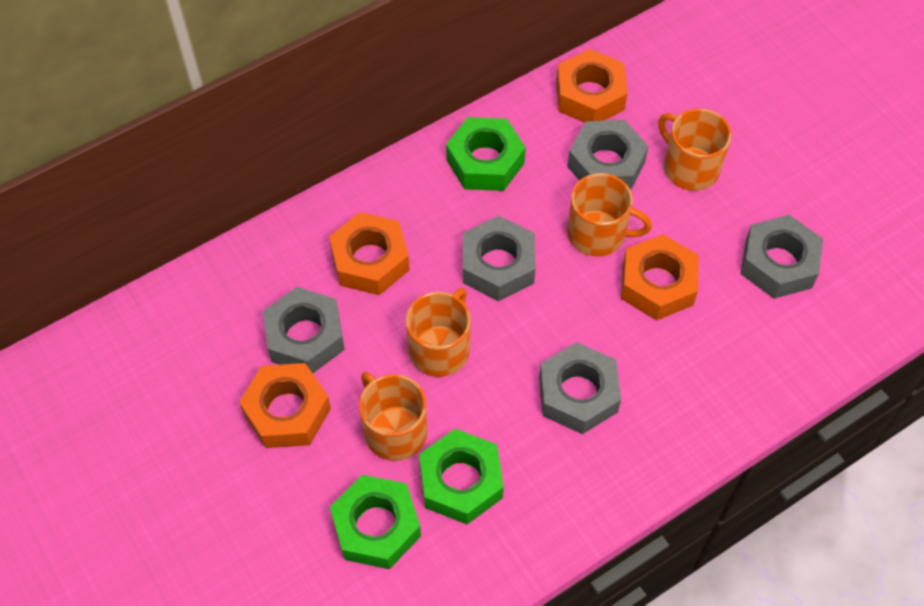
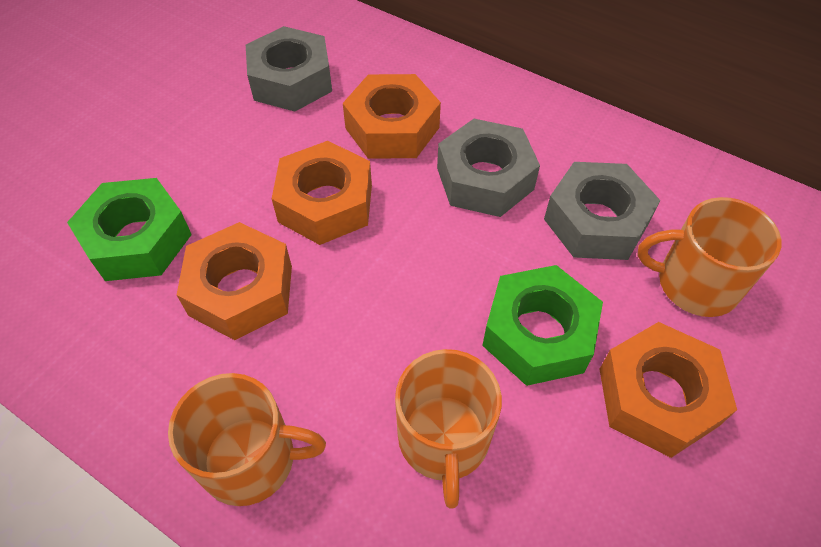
green nut: 3 -> 2
grey nut: 5 -> 3
orange mug: 4 -> 3

